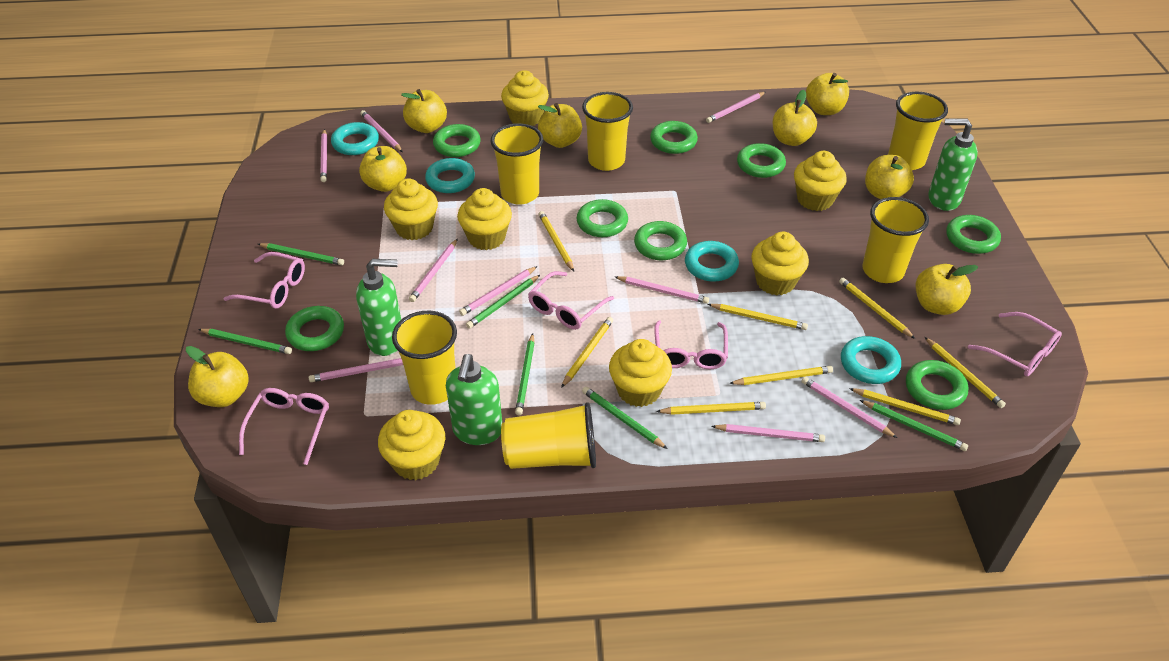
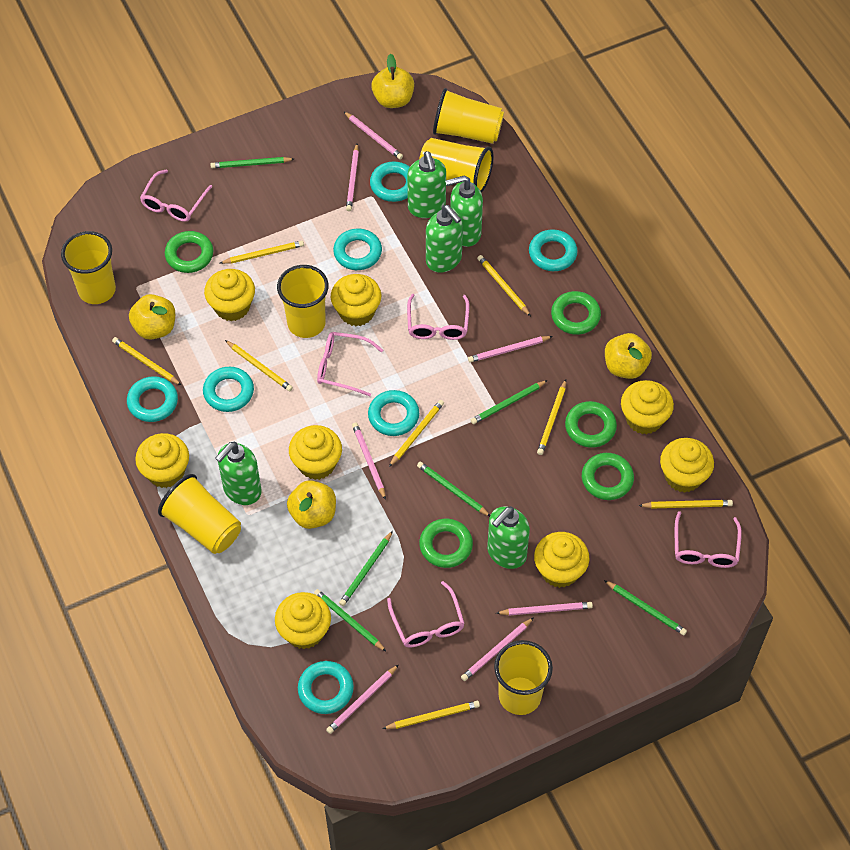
green ring: 8 -> 5
green soap dispenser: 3 -> 5
pink pencil: 9 -> 7
turquoise ring: 4 -> 7
yellow apple: 8 -> 4
yellow cupcake: 7 -> 8

